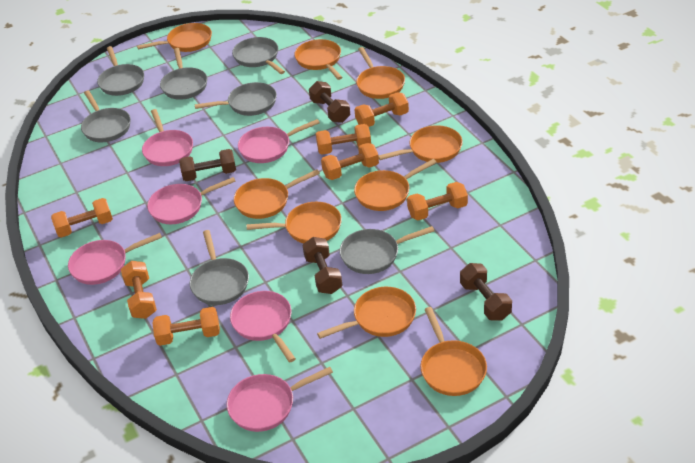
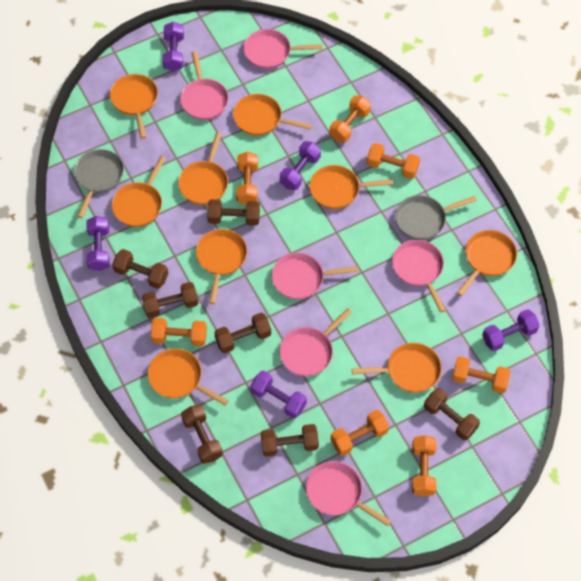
brown dumbbell: 4 -> 7
grey pan: 7 -> 2
purple dumbbell: 0 -> 5

